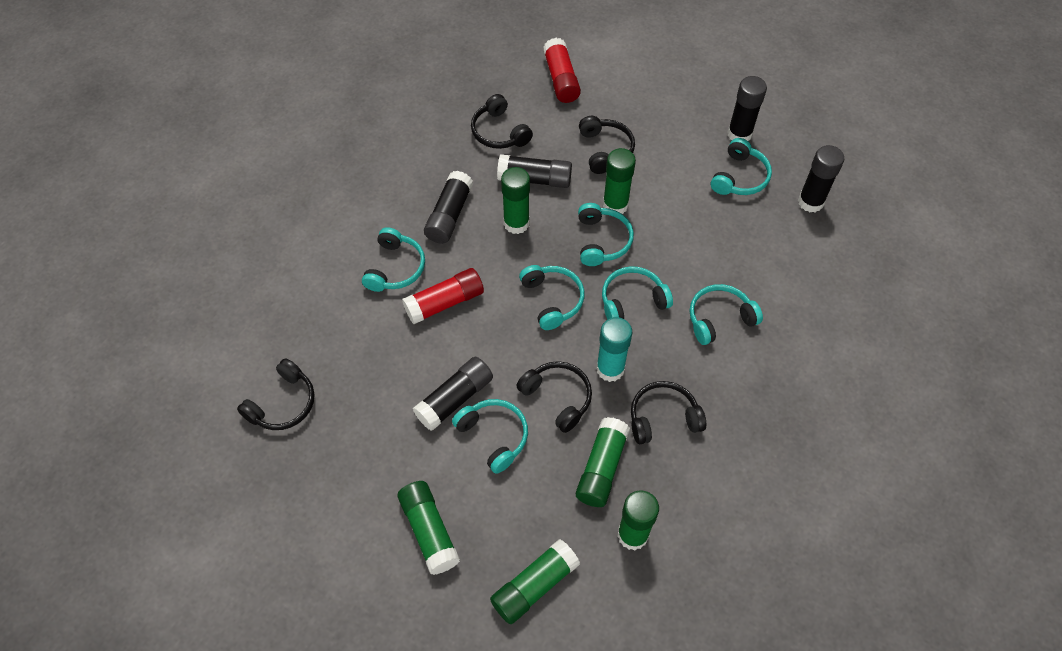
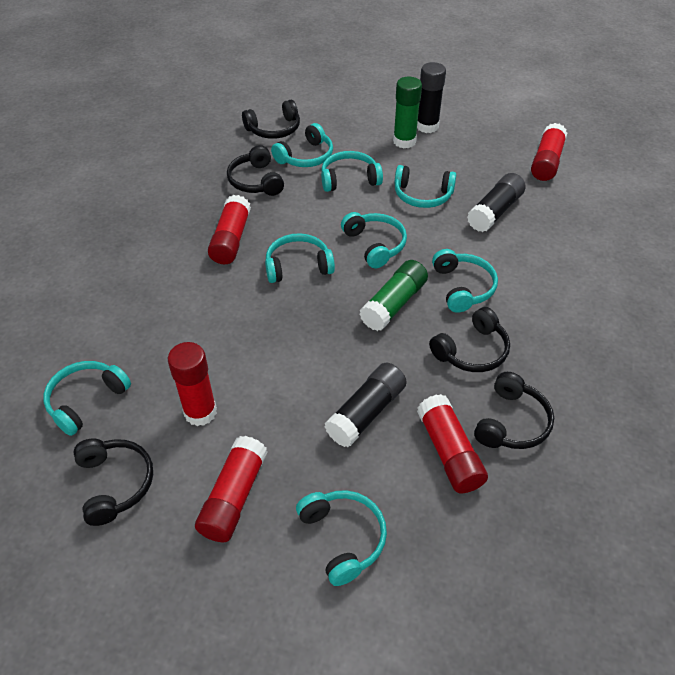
black glue stick: 5 -> 3
green glue stick: 6 -> 2
red glue stick: 2 -> 5
turquoise glue stick: 1 -> 0
turquoise headphones: 7 -> 8

